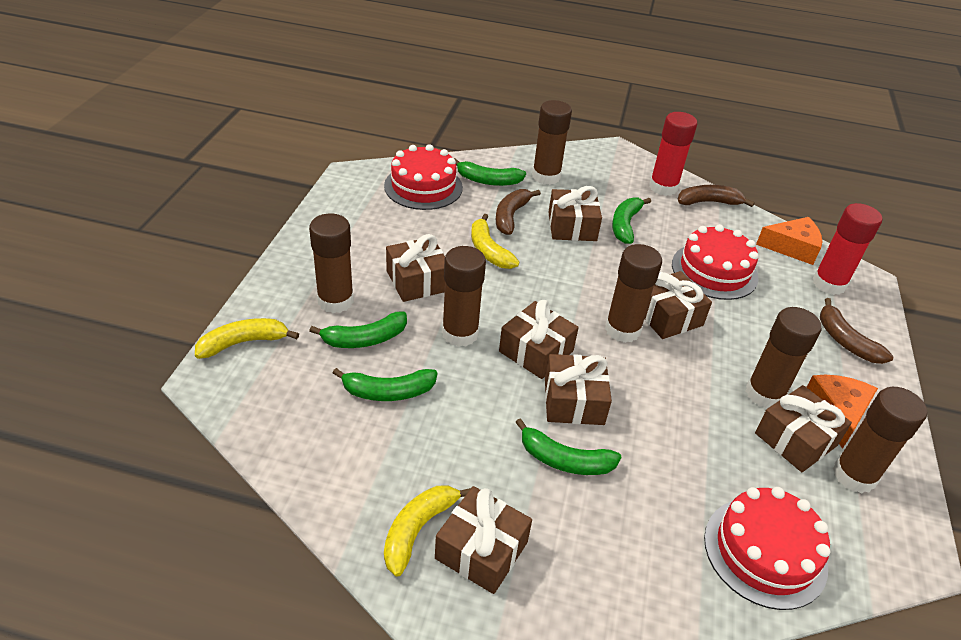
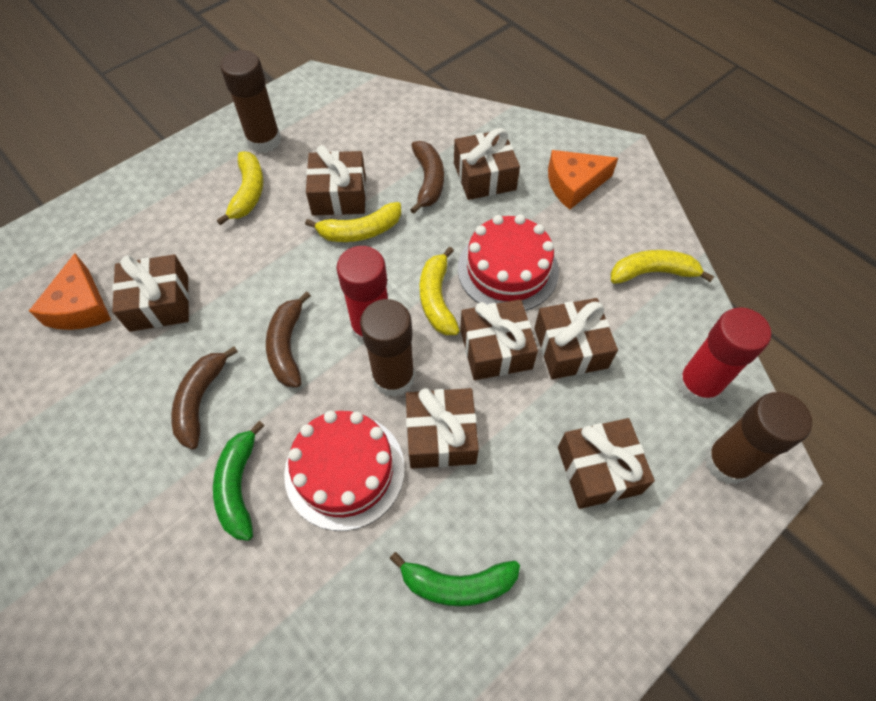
brown glue stick: 6 -> 3
green banana: 5 -> 2
red cake: 3 -> 2
yellow banana: 3 -> 4

